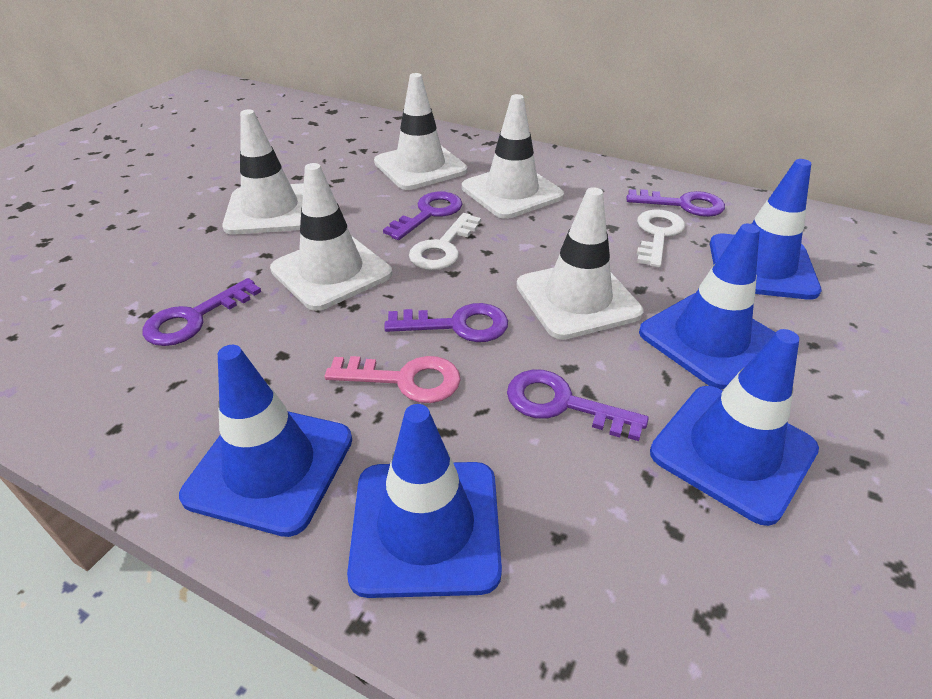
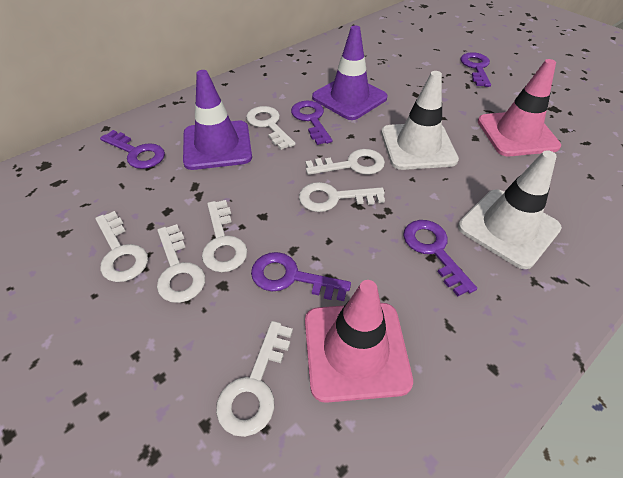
blue traffic cone: 5 -> 0
pink key: 1 -> 0
pink traffic cone: 0 -> 2
purple traffic cone: 0 -> 2
white key: 2 -> 7
white traffic cone: 5 -> 2

